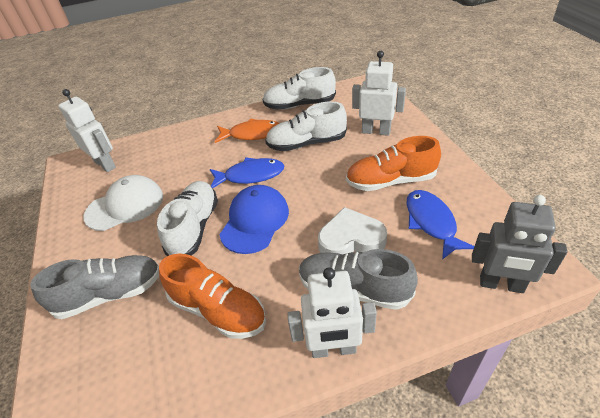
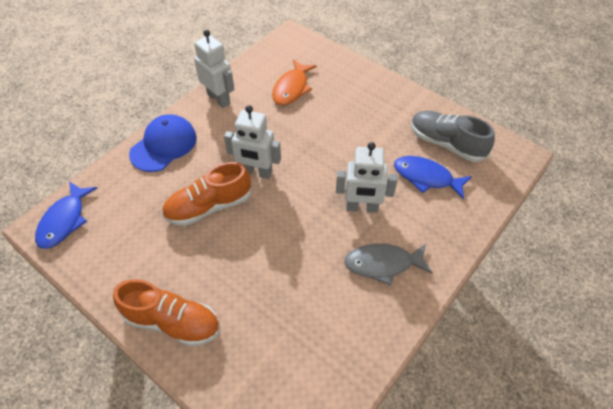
grey fish: 0 -> 1
grey robot: 1 -> 0
grey shoe: 2 -> 1
white cap: 1 -> 0
white heart: 1 -> 0
white shoe: 3 -> 0

